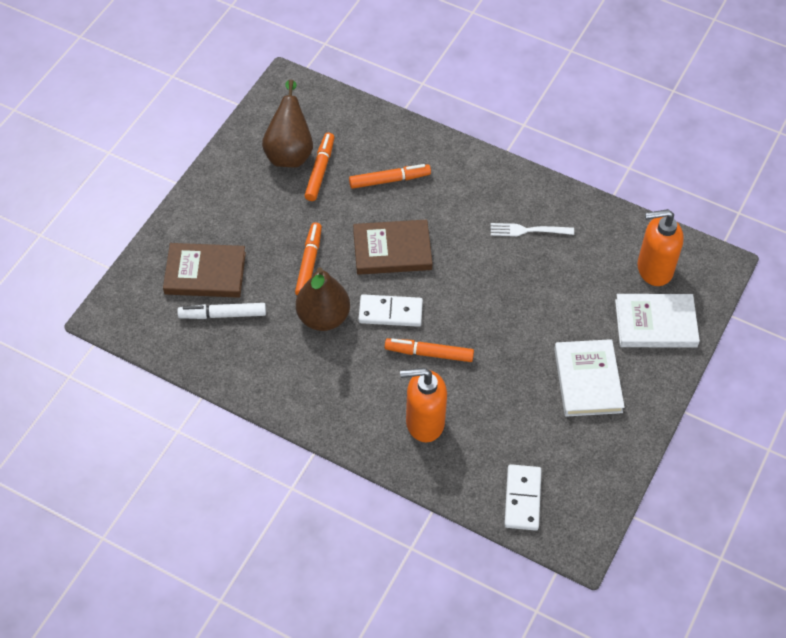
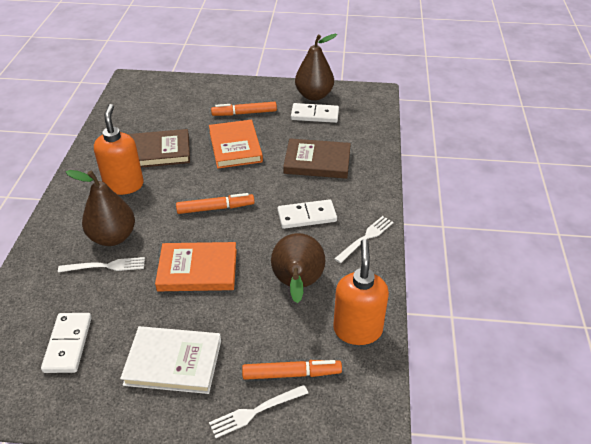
brown pear: 2 -> 3
orange book: 0 -> 2
orange marker: 4 -> 3
white book: 2 -> 1
white domino: 2 -> 3
white fork: 1 -> 3
white marker: 1 -> 0

